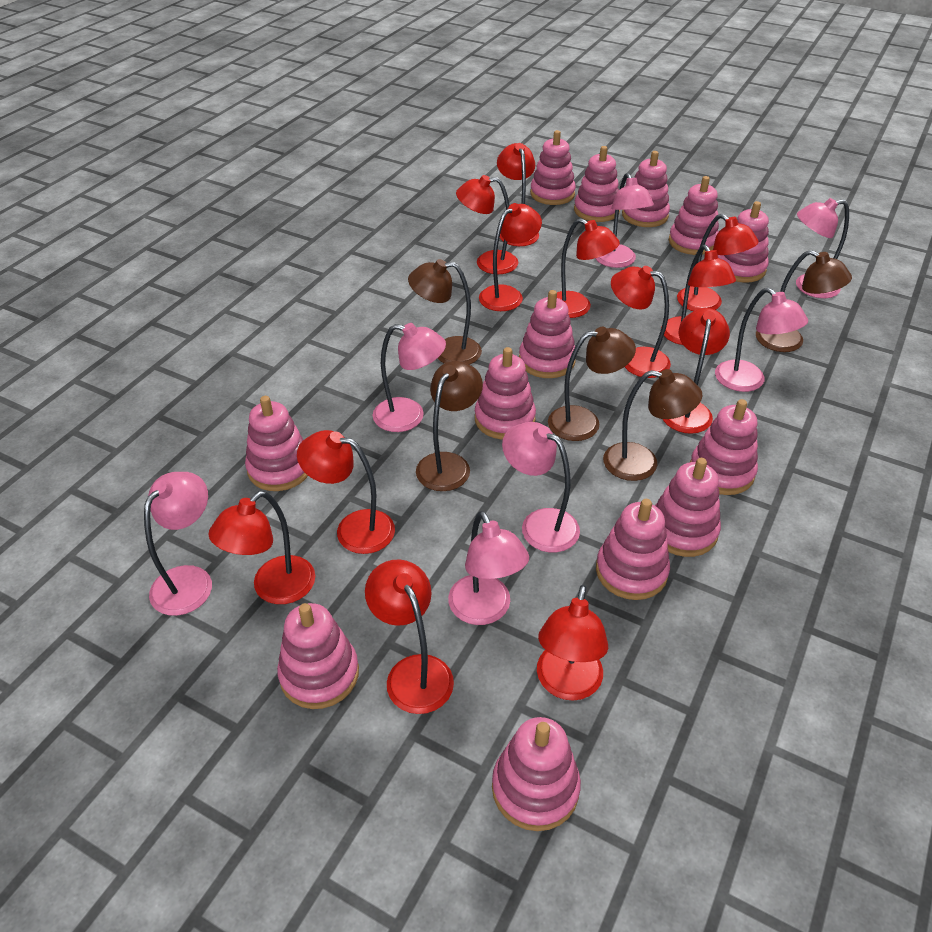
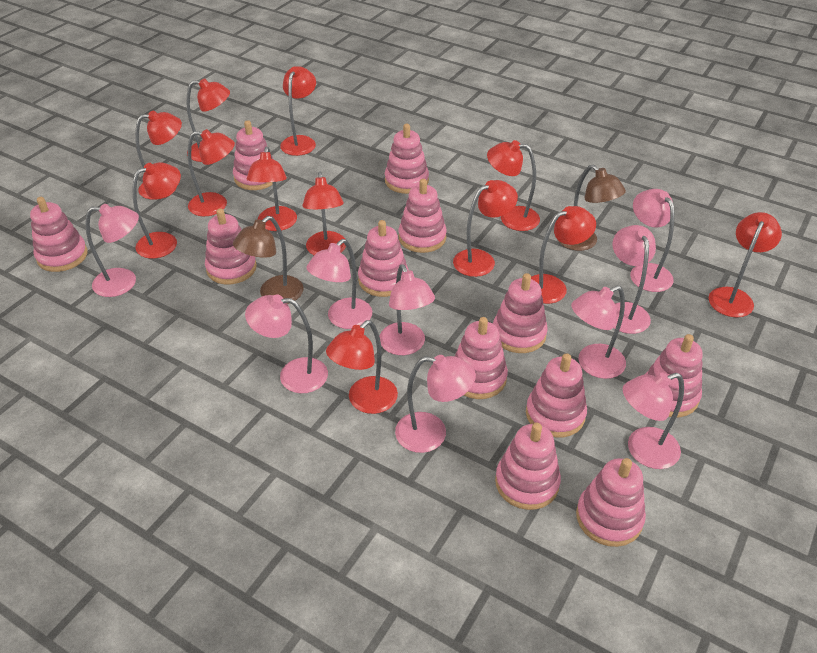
brown lamp: 5 -> 2
pink lamp: 7 -> 9
pink stacking toy: 13 -> 12

